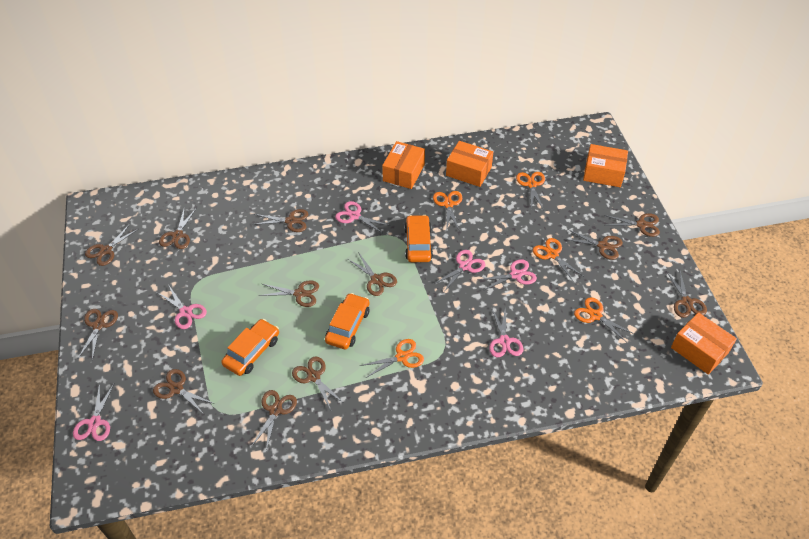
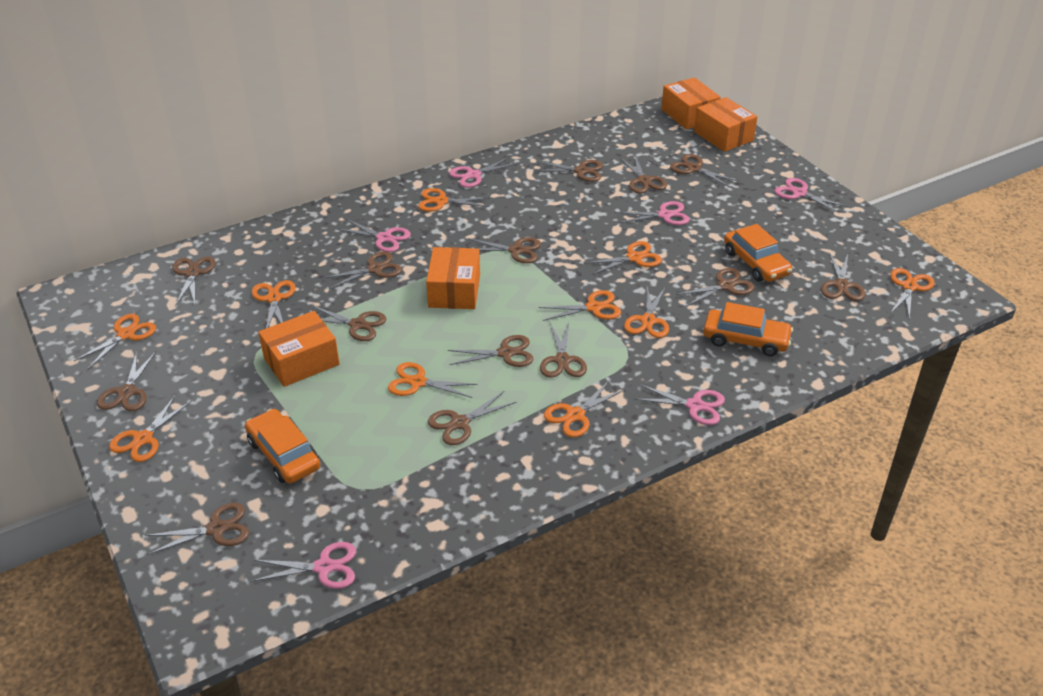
brown scissors: 12 -> 14
orange scissors: 5 -> 10

